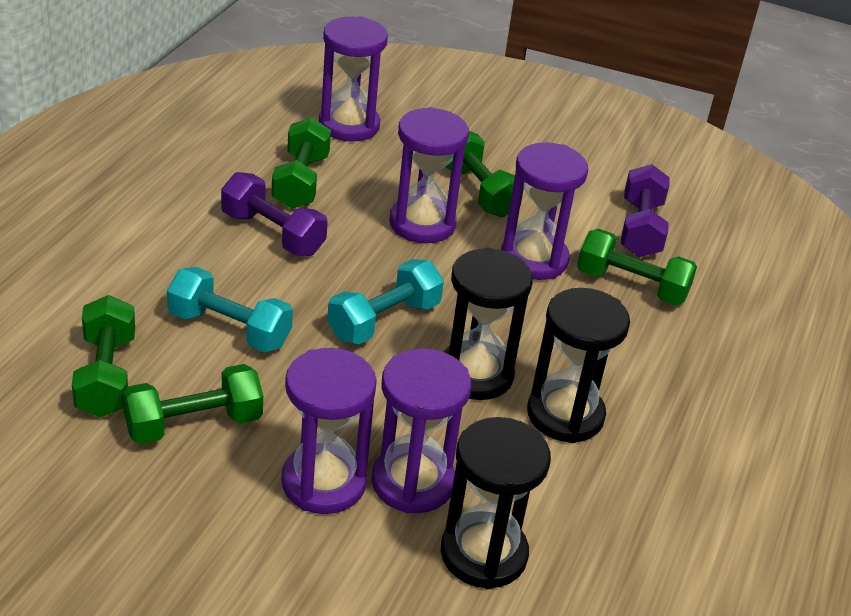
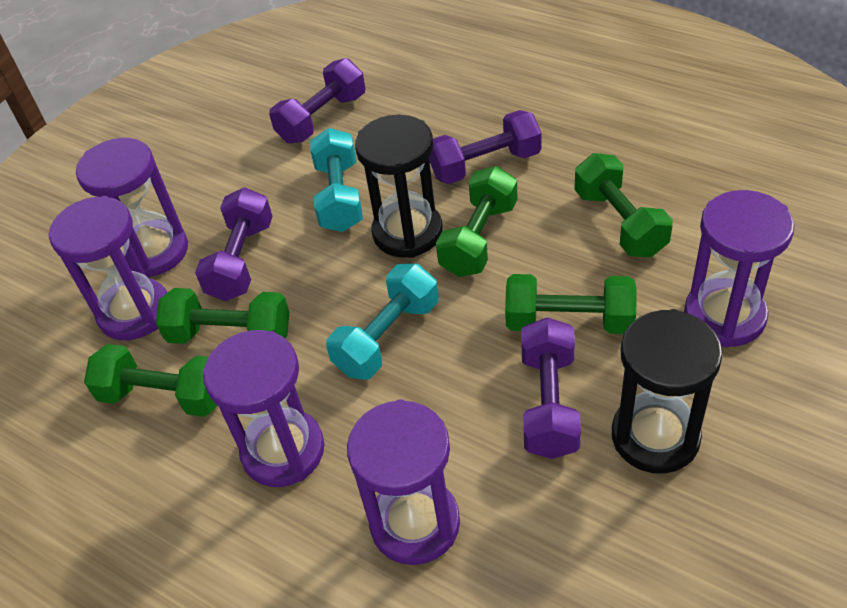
black hourglass: 3 -> 2
purple dumbbell: 2 -> 4

